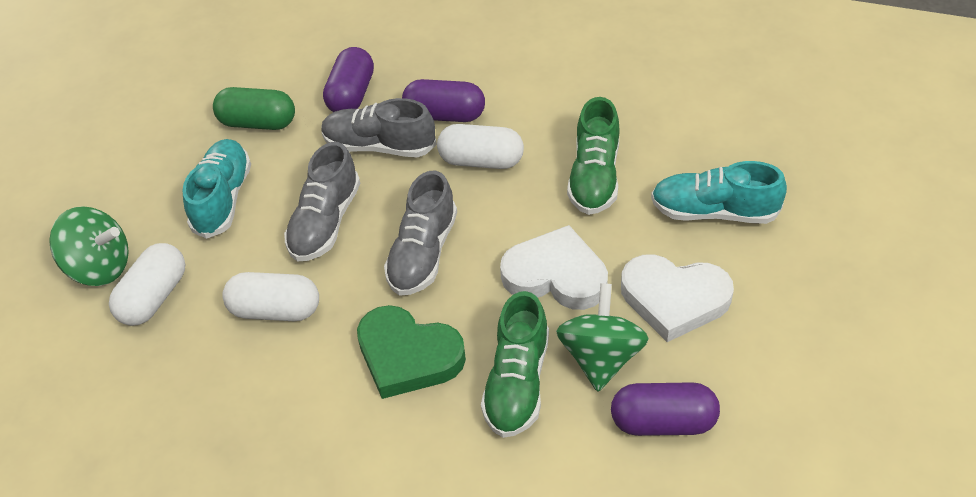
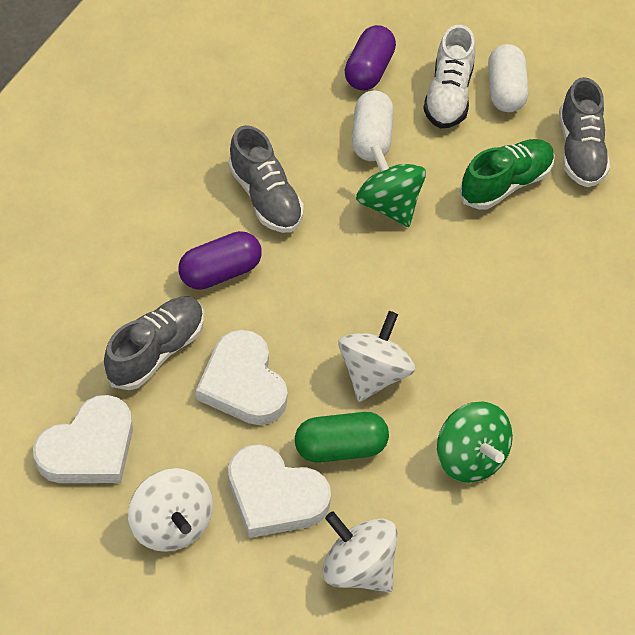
green heart: 1 -> 0
green shoe: 2 -> 1
purple capsule: 3 -> 2
turquoise shoe: 2 -> 0
white capsule: 3 -> 2
white heart: 2 -> 3
white shoe: 0 -> 1
white spinning top: 0 -> 3

